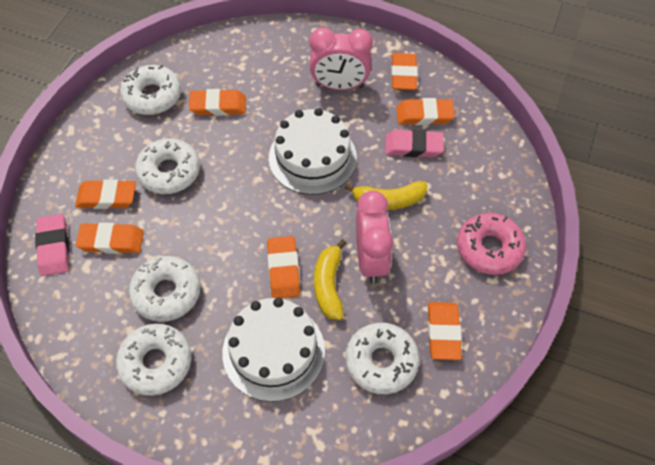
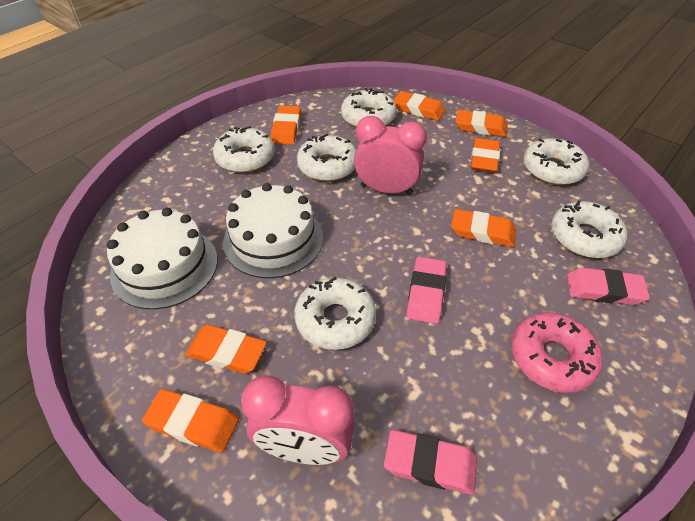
pink eraser: 2 -> 3
white donut: 5 -> 6
yellow banana: 2 -> 0

